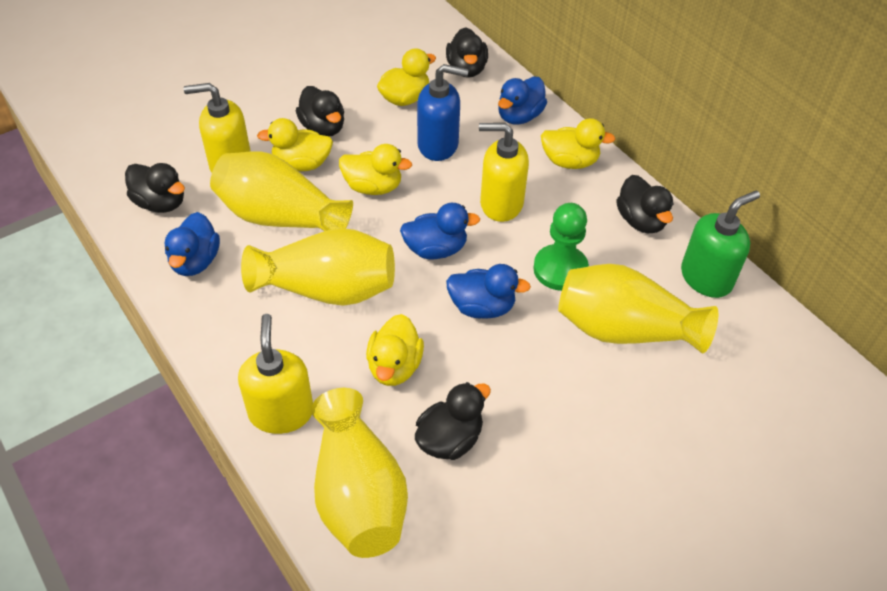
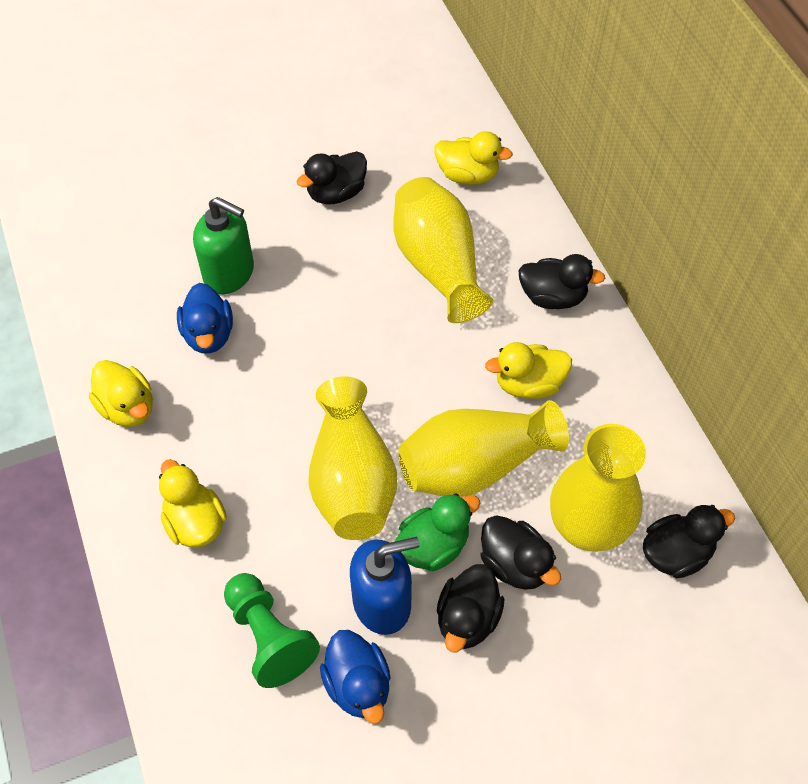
blue duck: 4 -> 2
green duck: 0 -> 1
yellow duck: 5 -> 4
yellow soap dispenser: 3 -> 0

